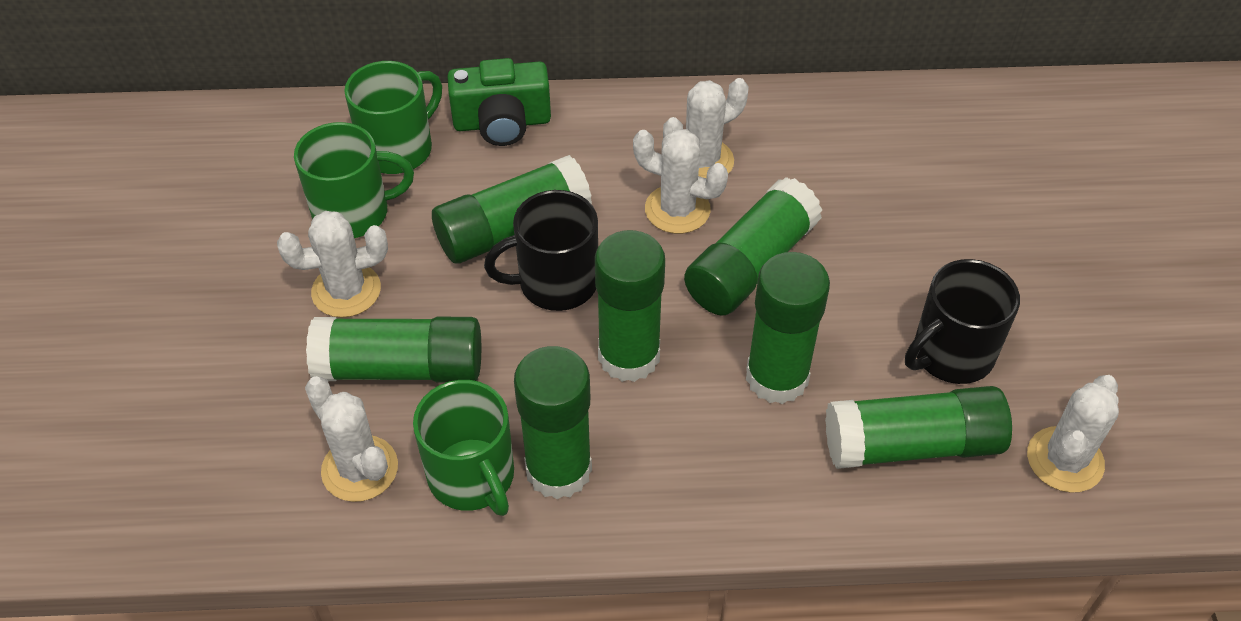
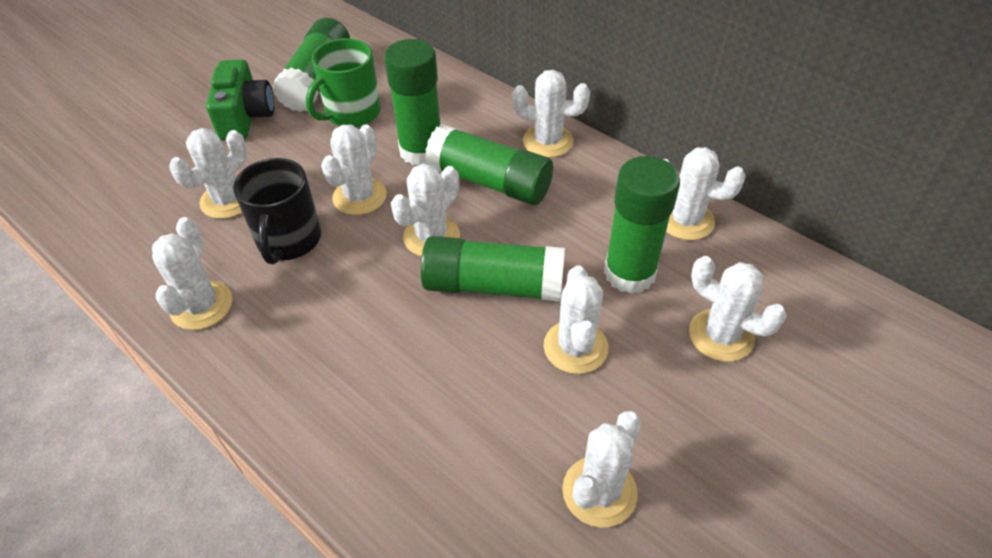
black mug: 2 -> 1
green glue stick: 7 -> 5
green mug: 3 -> 1
white cactus: 5 -> 9

